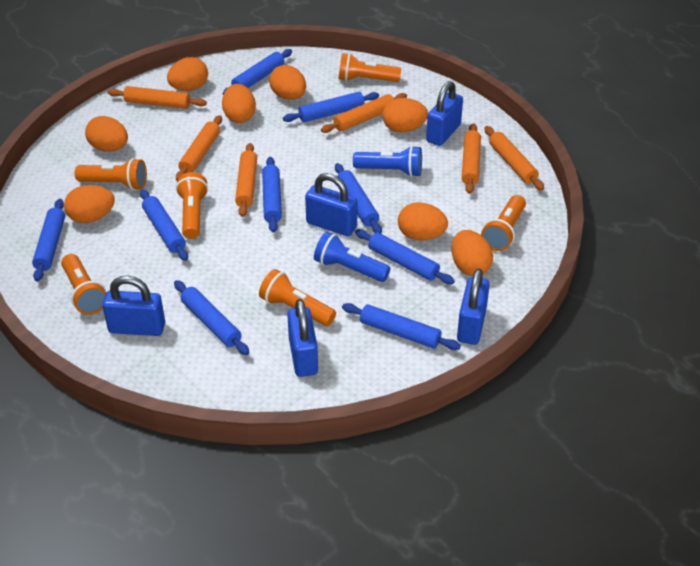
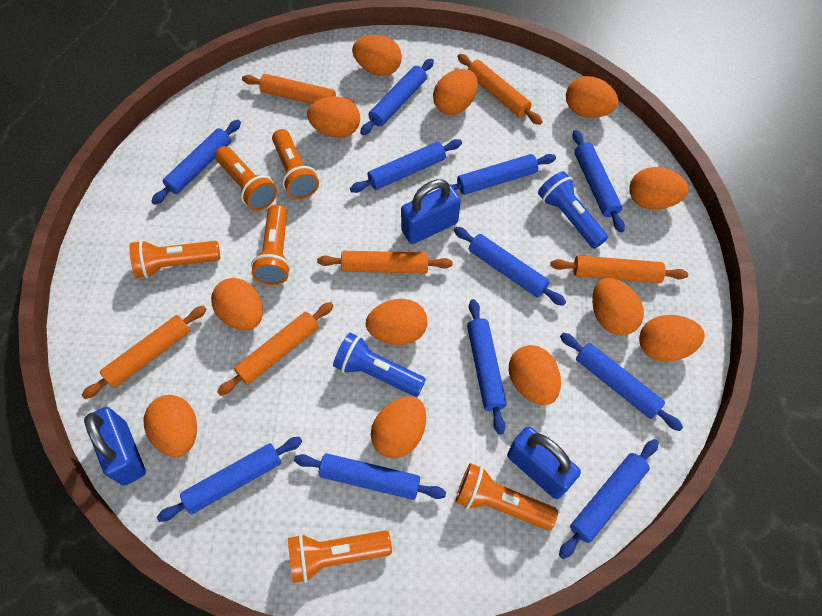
blue padlock: 5 -> 3
blue rolling pin: 9 -> 11
orange egg: 8 -> 12

